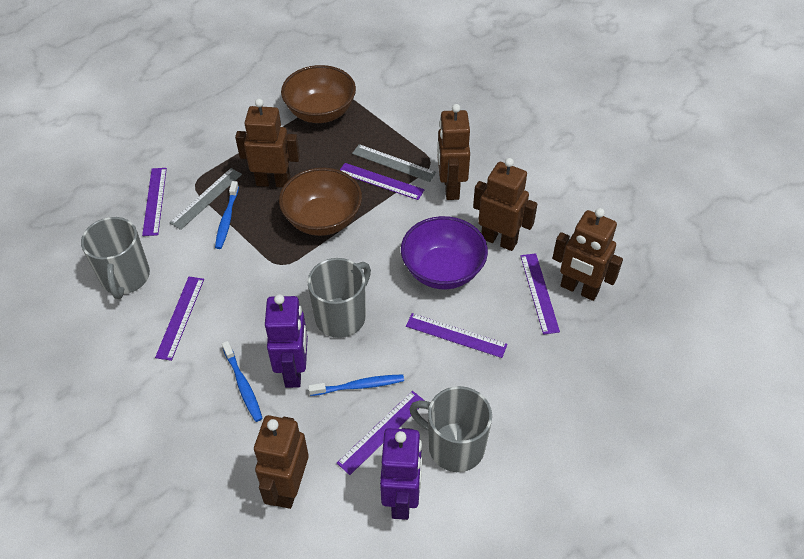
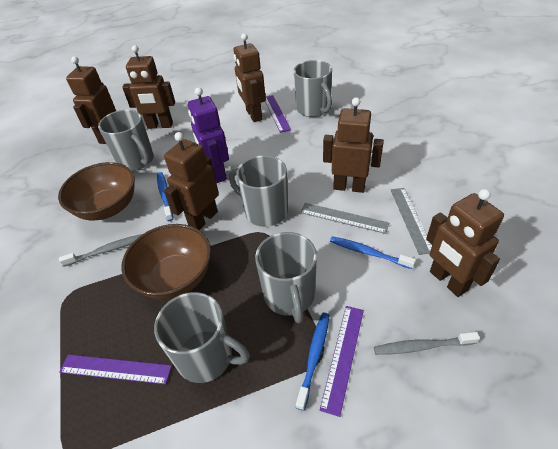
brown robot: 5 -> 6
grey mug: 3 -> 5
grey toothbrush: 0 -> 2
purple bowl: 1 -> 0
purple robot: 2 -> 1
purple ruler: 6 -> 3

